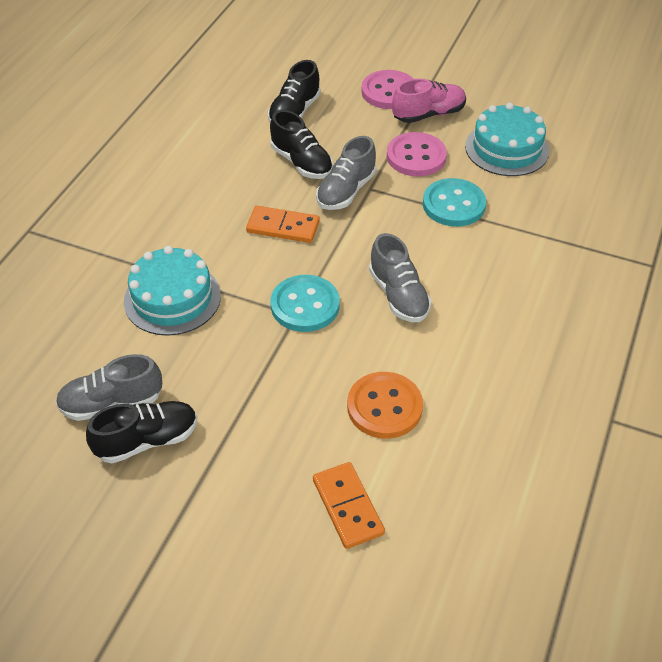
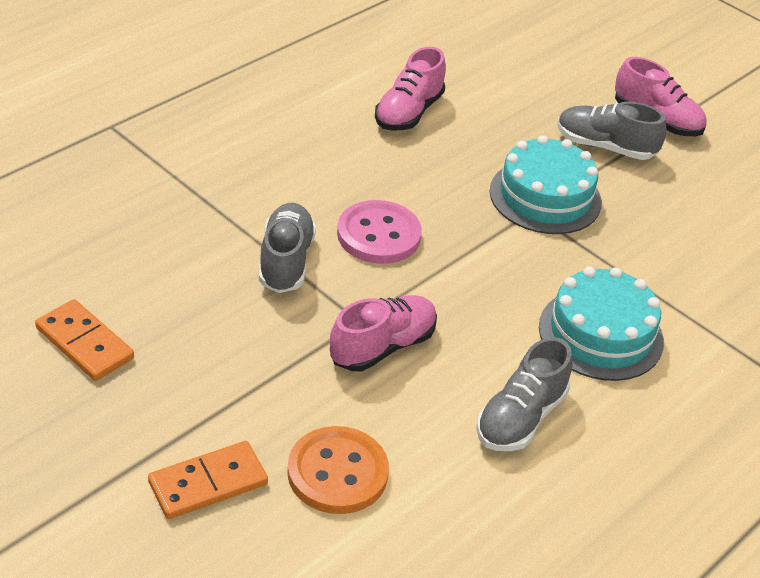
black shoe: 3 -> 0
pink button: 2 -> 1
pink shoe: 1 -> 3
turquoise button: 2 -> 0

